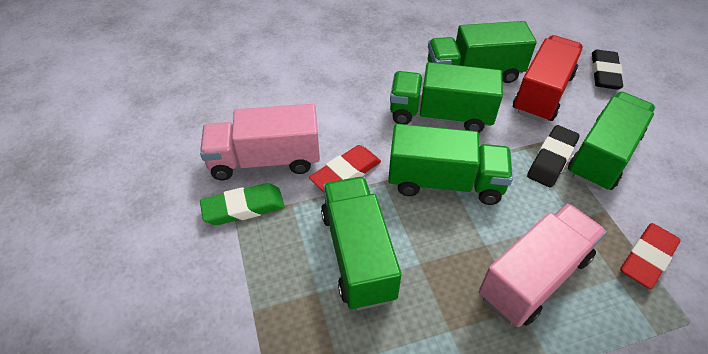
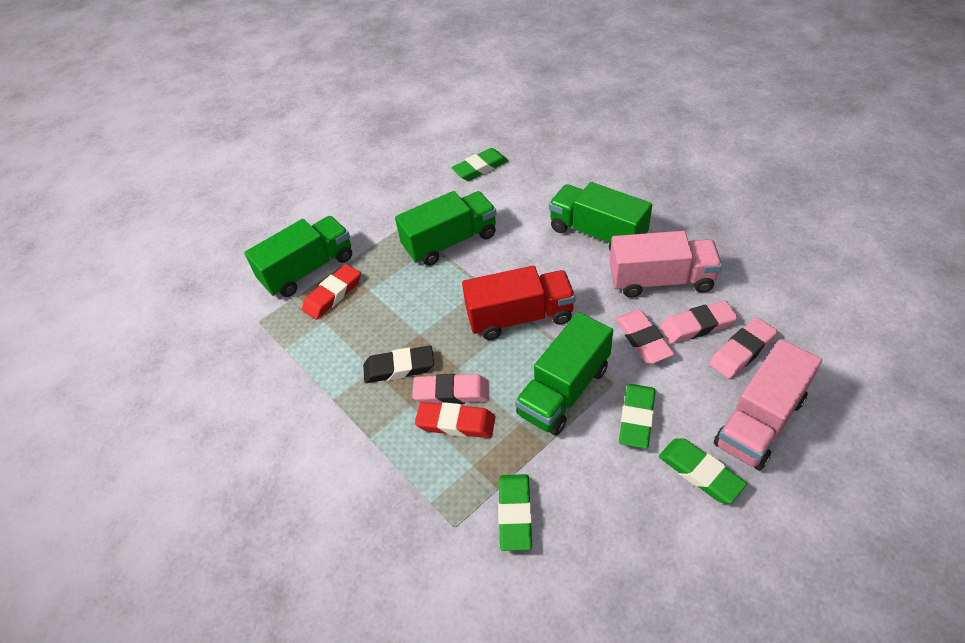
black eraser: 2 -> 1
green eraser: 1 -> 4
green truck: 5 -> 4
pink eraser: 0 -> 4

